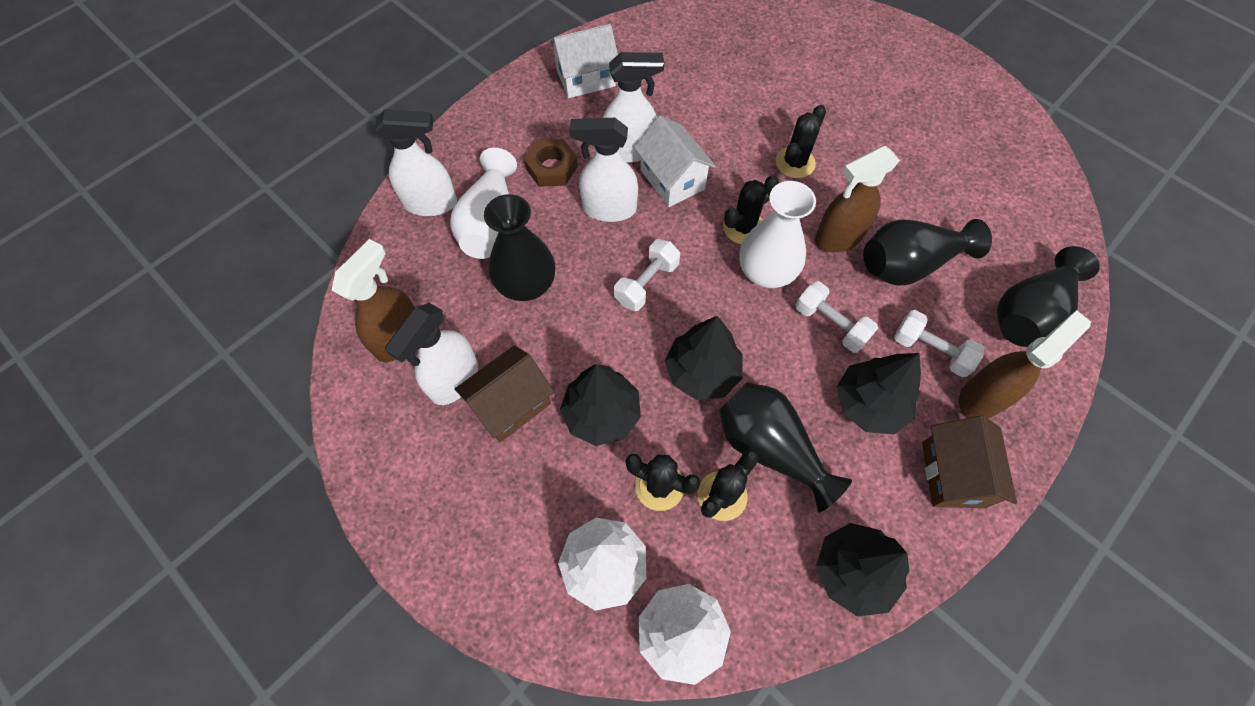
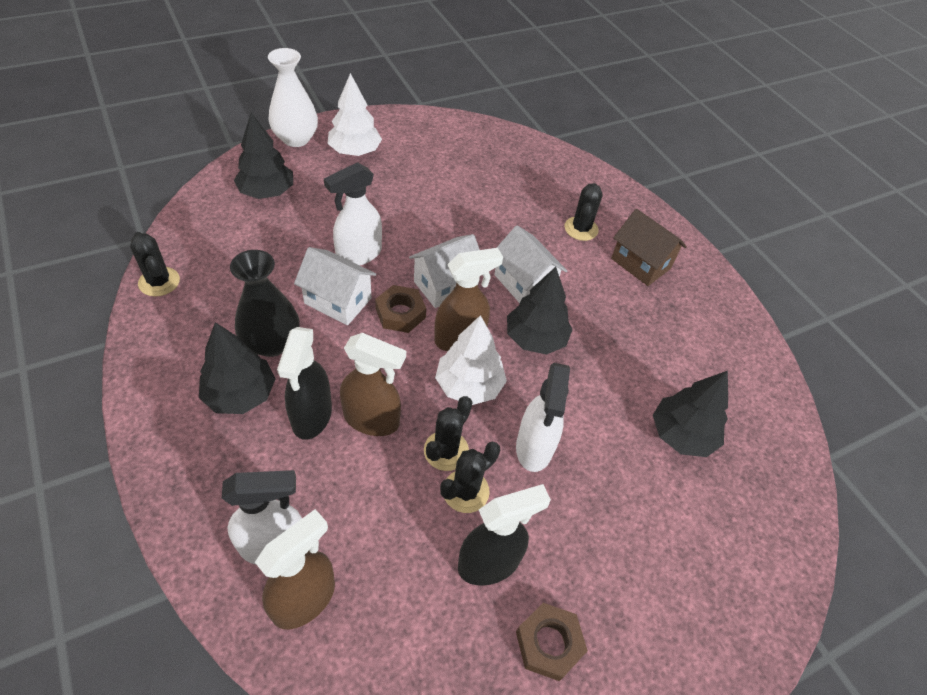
black spray bottle: 0 -> 2
black vase: 4 -> 1
brown house: 2 -> 1
brown nut: 1 -> 2
white dumbbell: 3 -> 0
white house: 2 -> 3
white spray bottle: 4 -> 3
white vase: 2 -> 1

